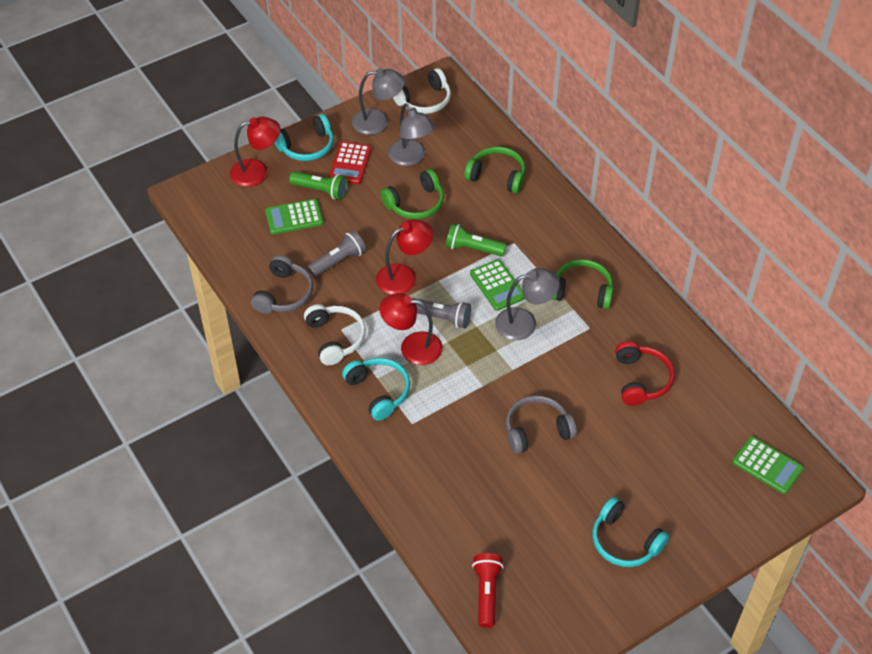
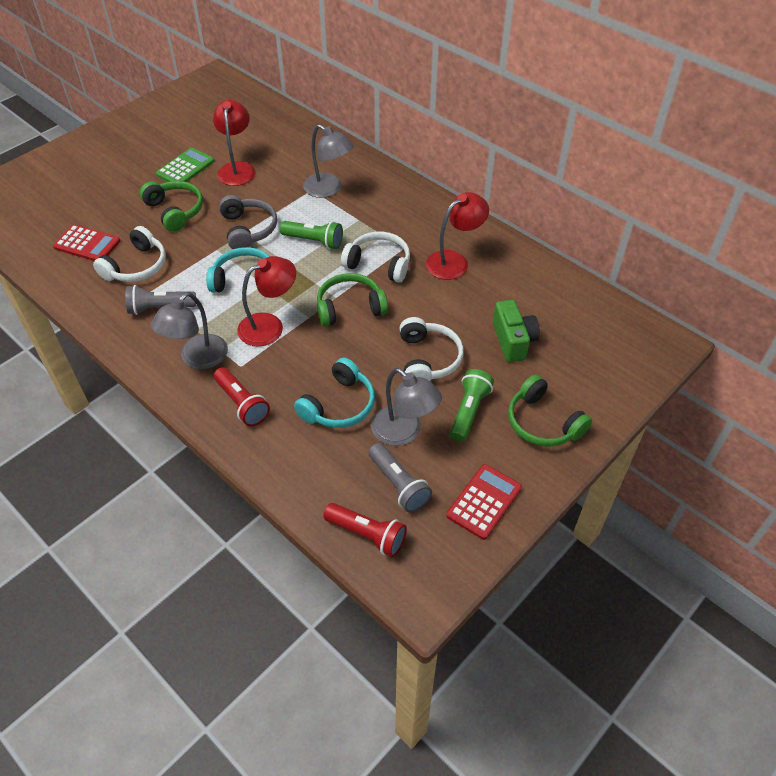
green calculator: 3 -> 1
green camera: 0 -> 1
grey headphones: 2 -> 1
red calculator: 1 -> 2
red flashlight: 1 -> 2
red headphones: 1 -> 0
turquoise headphones: 3 -> 2
white headphones: 2 -> 3

